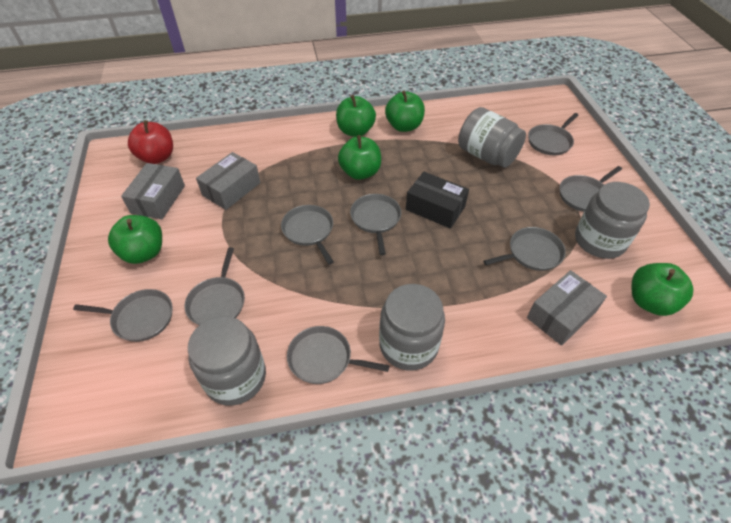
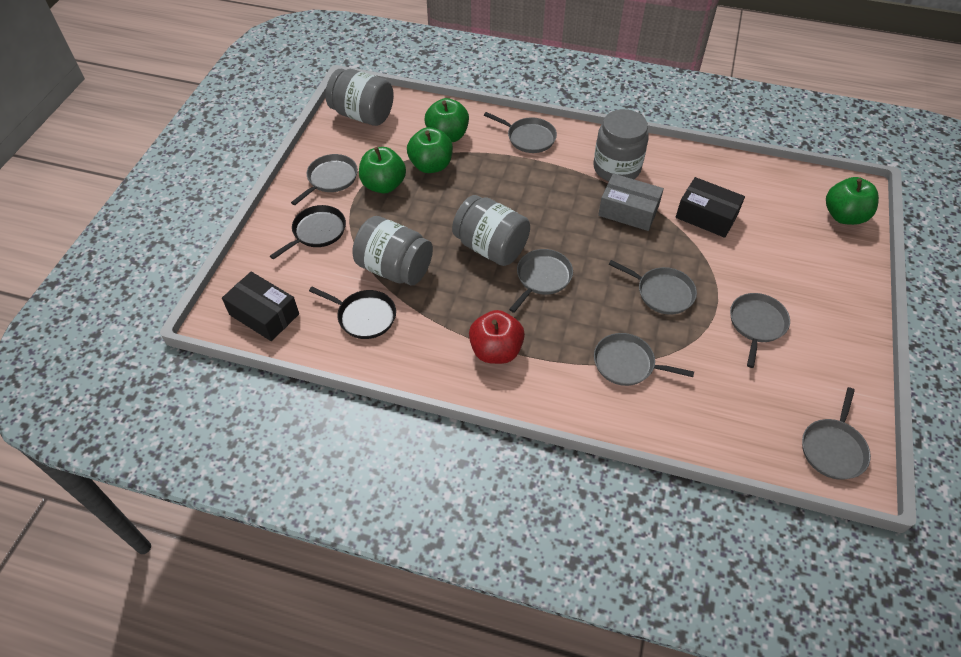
black box: 1 -> 2
black pan: 0 -> 2
green apple: 5 -> 4
grey box: 3 -> 1
grey pan: 8 -> 7

